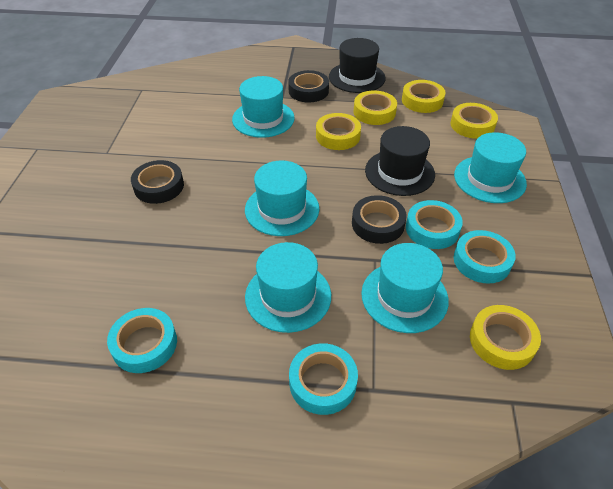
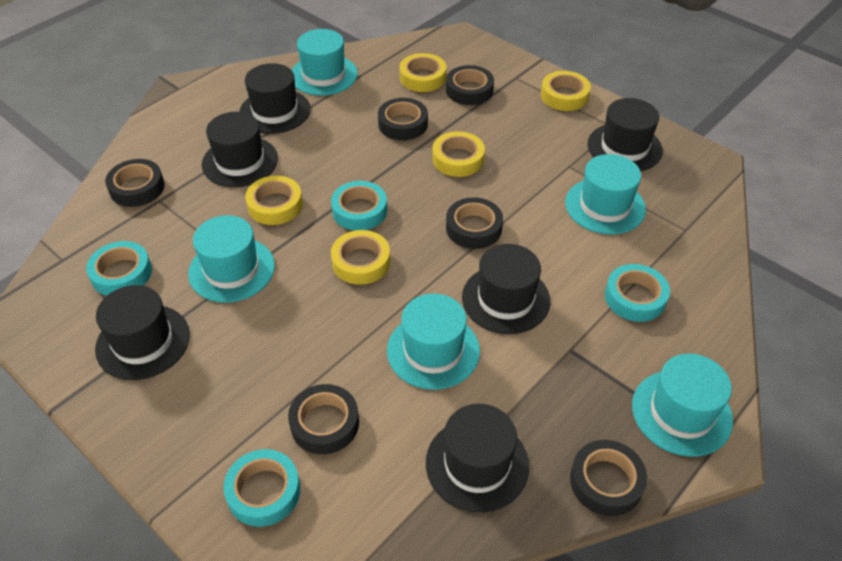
black hat: 2 -> 6
black tape: 3 -> 6

